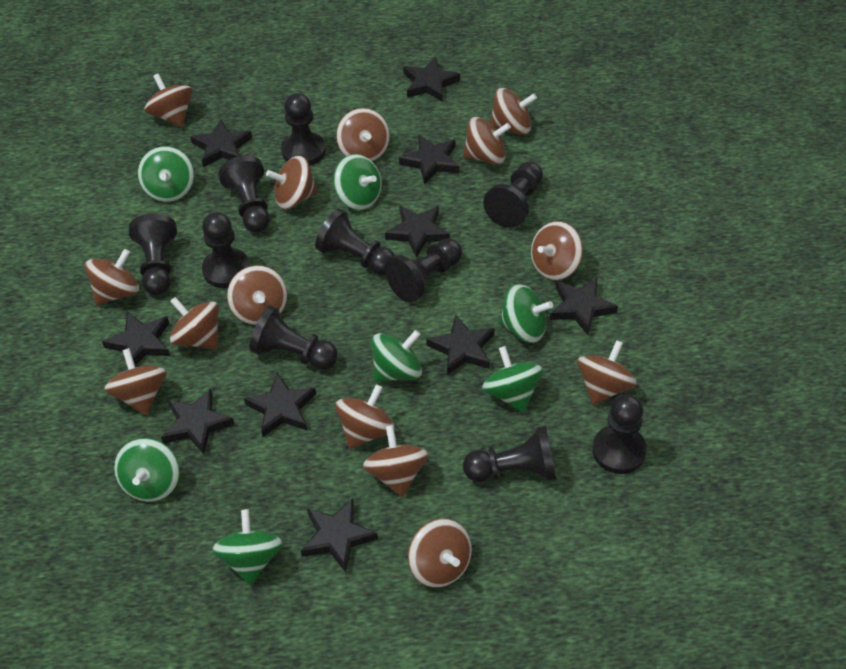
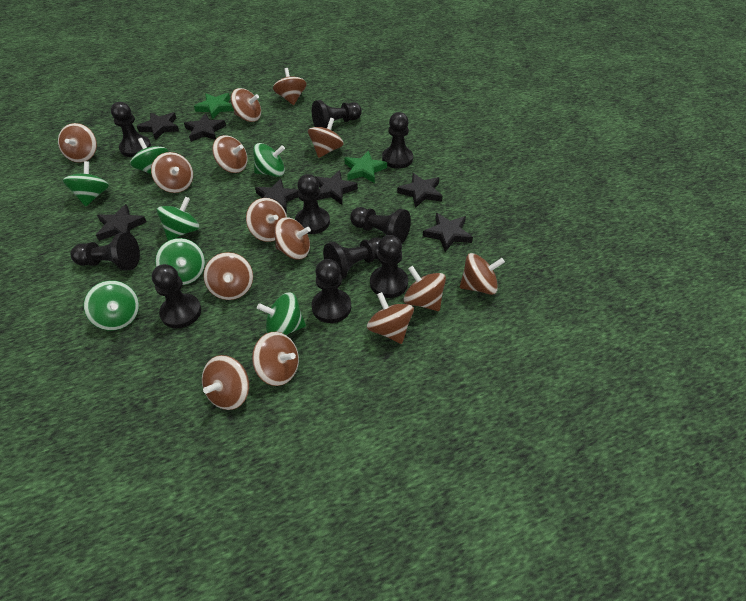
black star: 10 -> 7
green star: 0 -> 2

